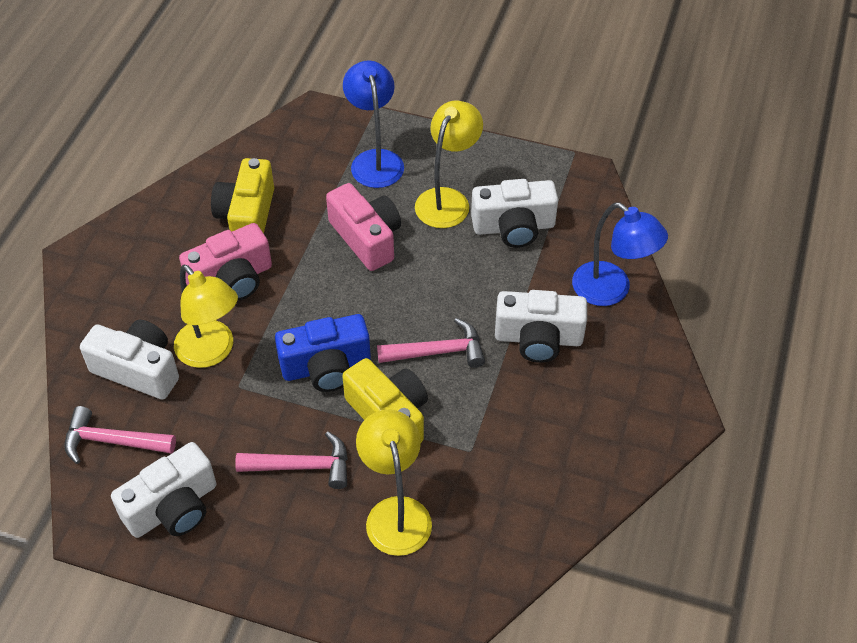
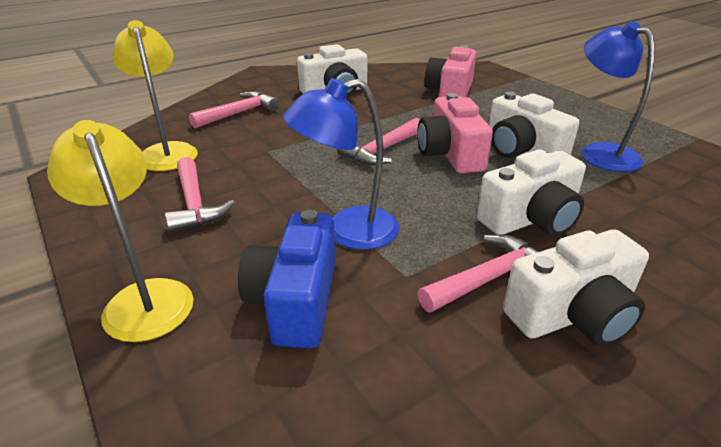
pink hammer: 3 -> 4
yellow camera: 2 -> 0
yellow lamp: 3 -> 2

